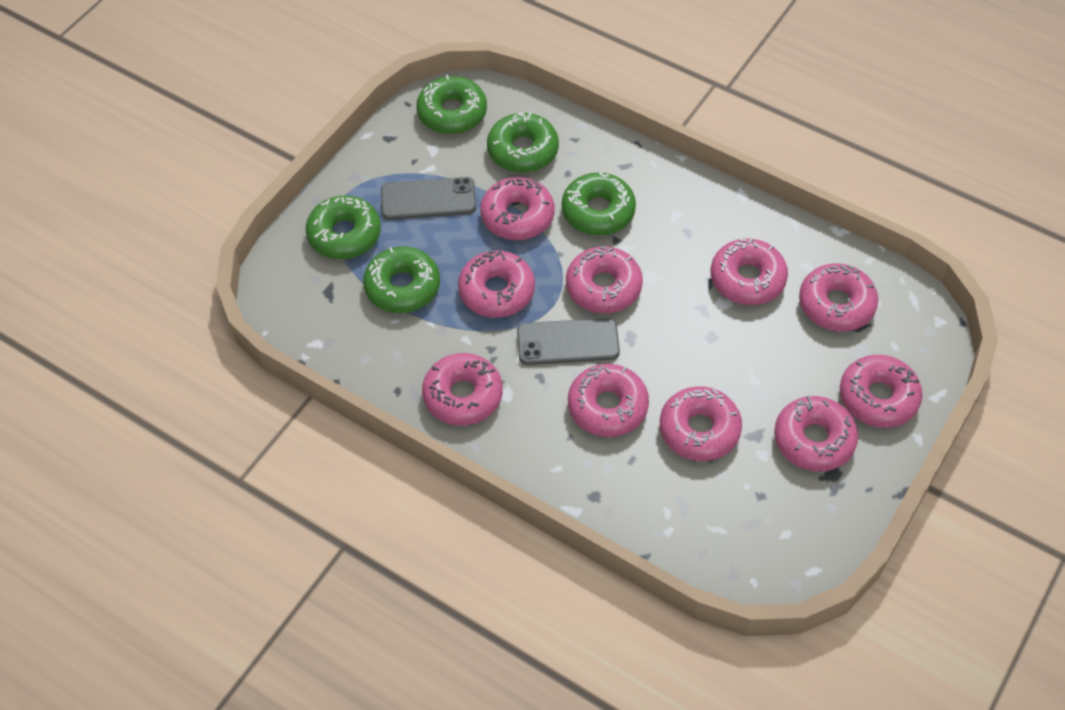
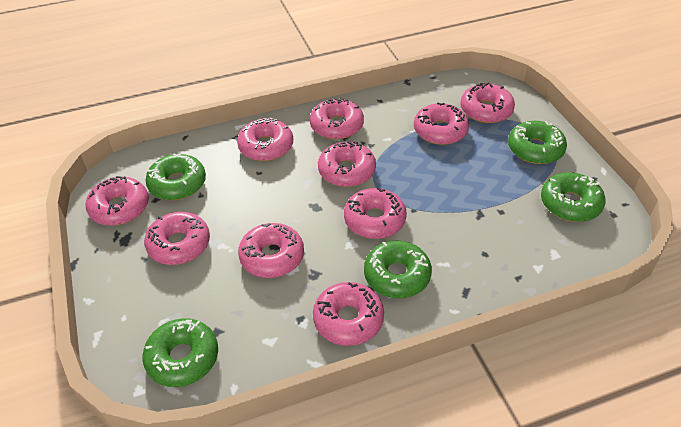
grey phone: 2 -> 0

